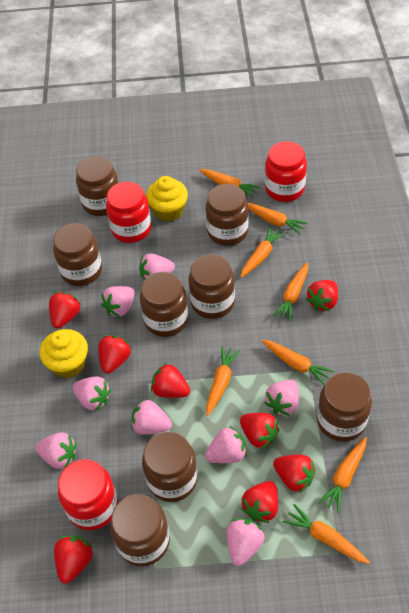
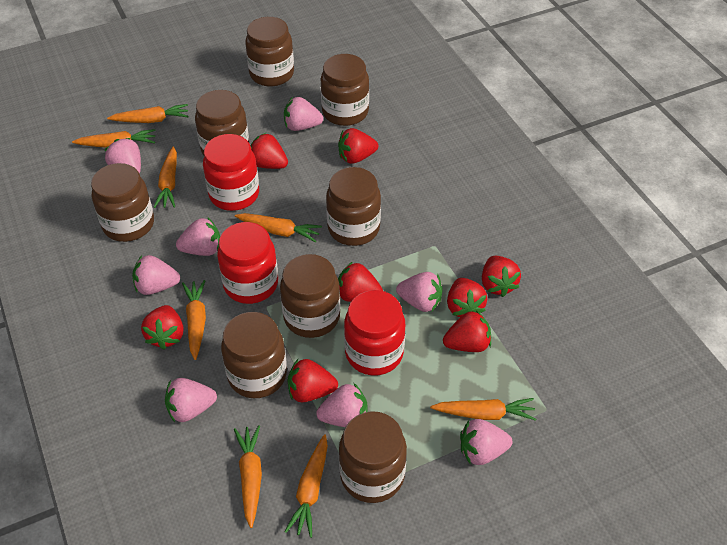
yellow cupcake: 2 -> 0

